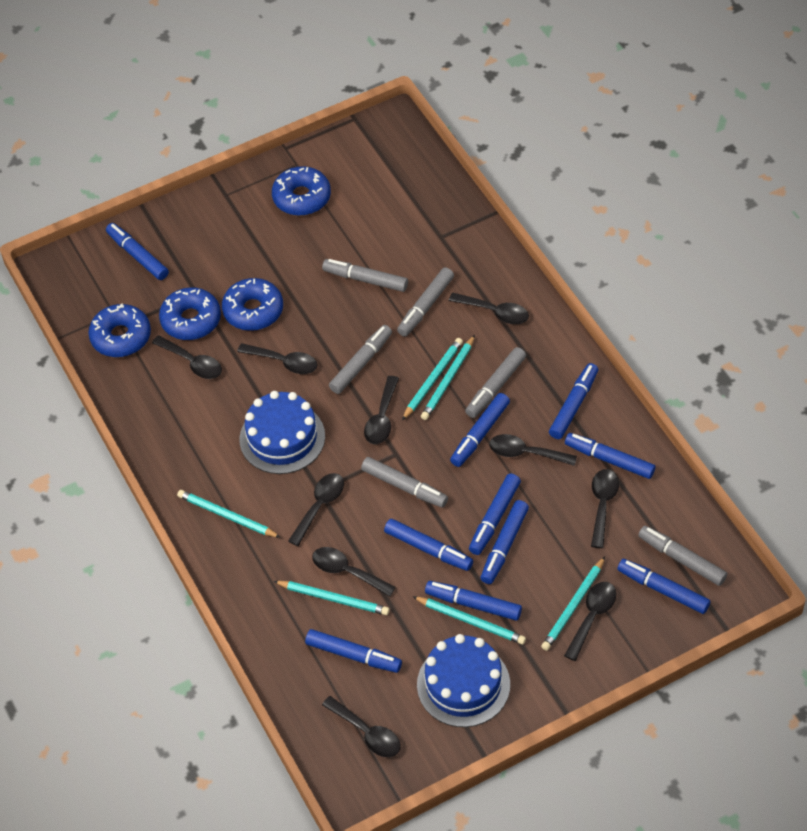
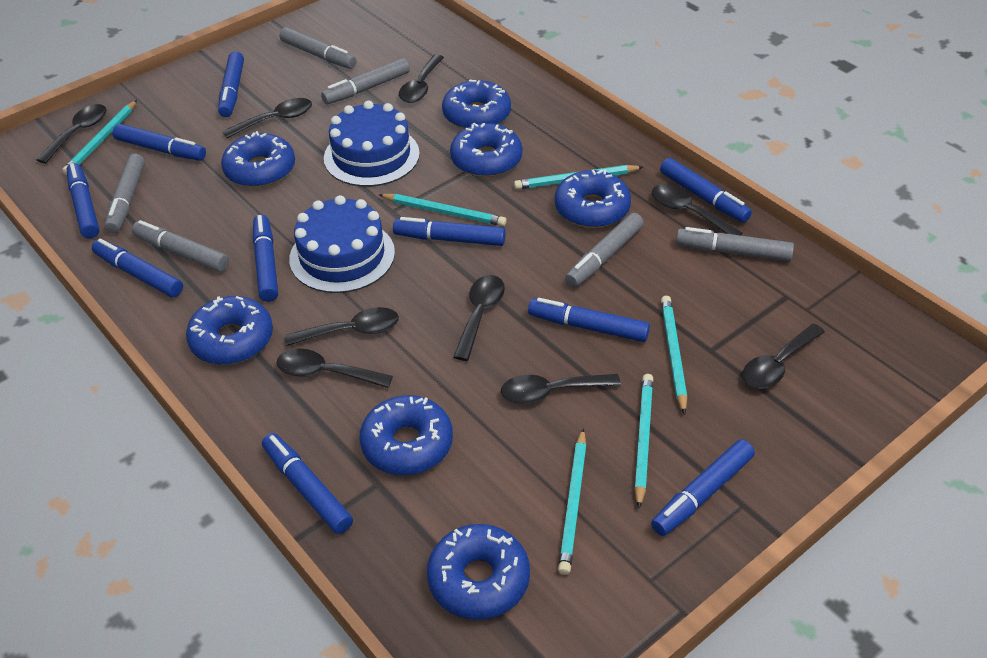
black spoon: 10 -> 9
blue donut: 4 -> 7

